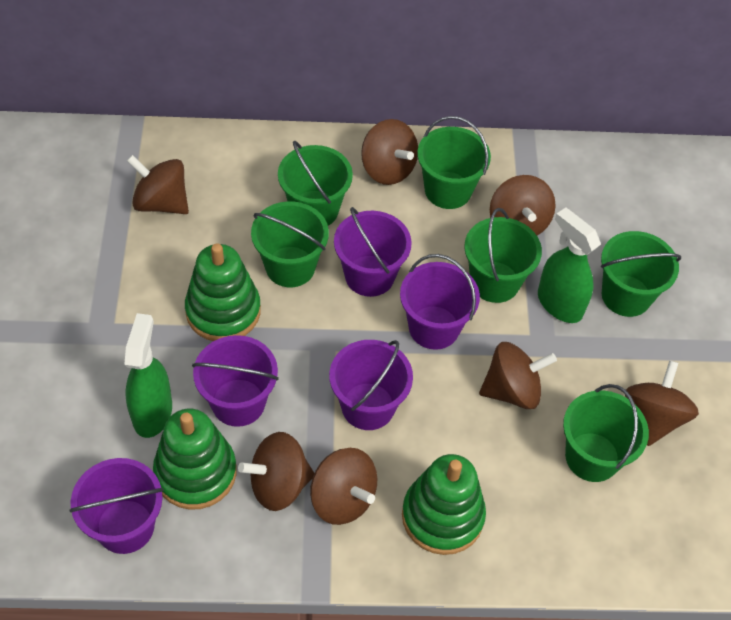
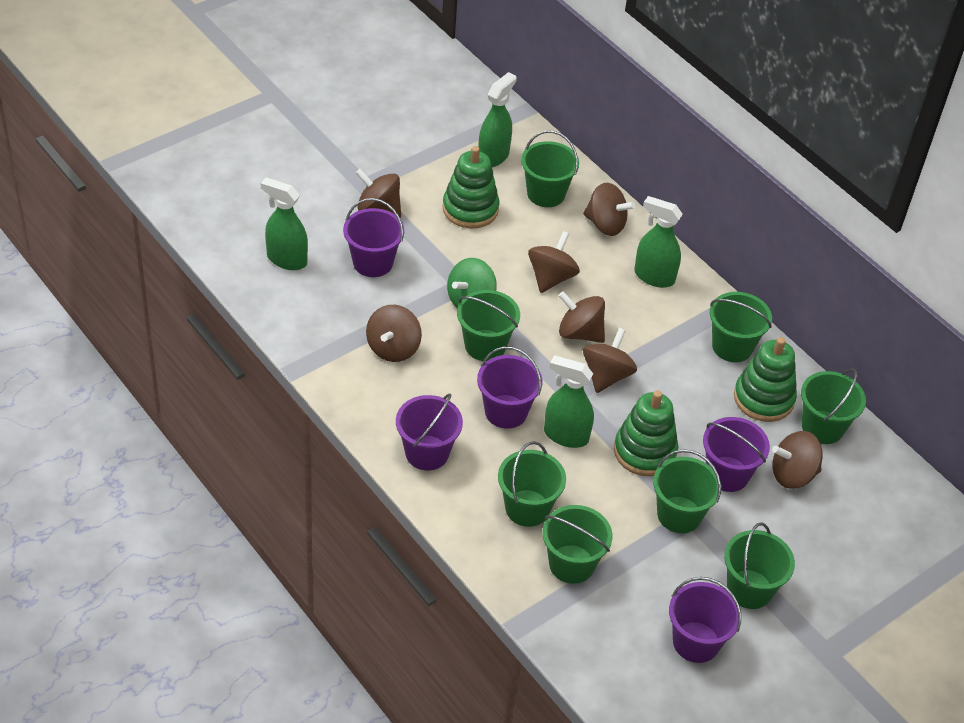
green bucket: 6 -> 8
green spinning top: 0 -> 1
green spray bottle: 2 -> 4

